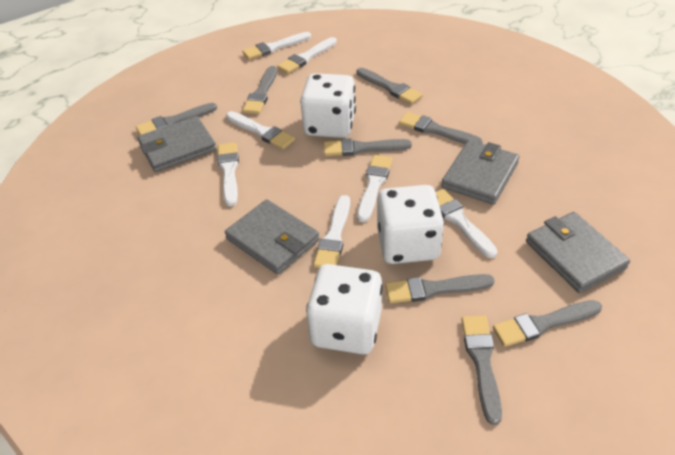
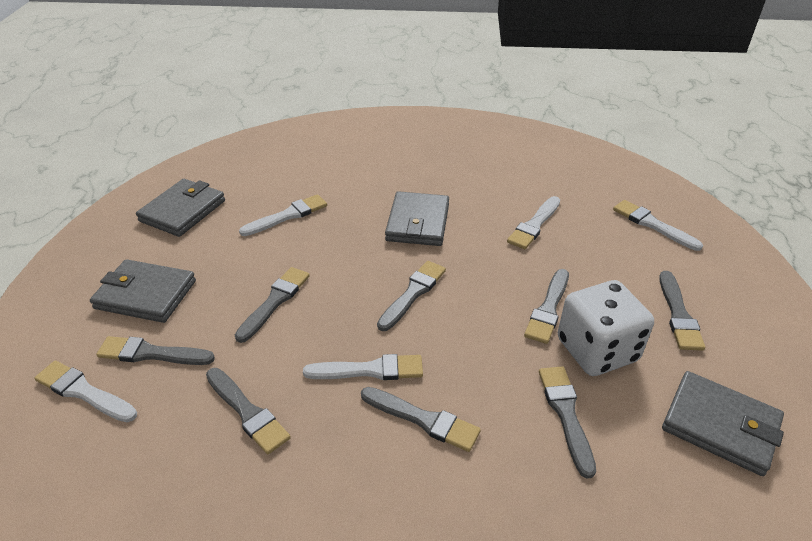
white brush: 7 -> 5
white dice: 3 -> 1

